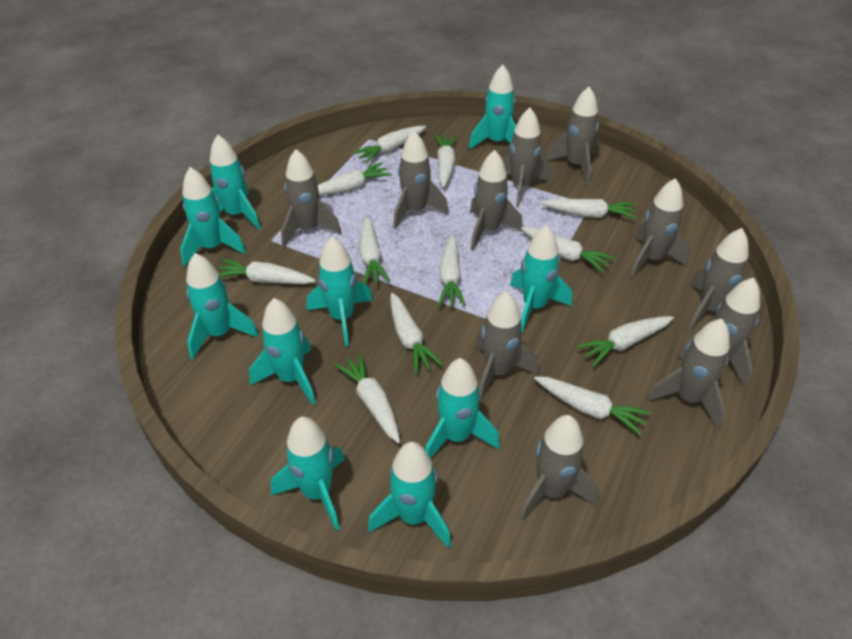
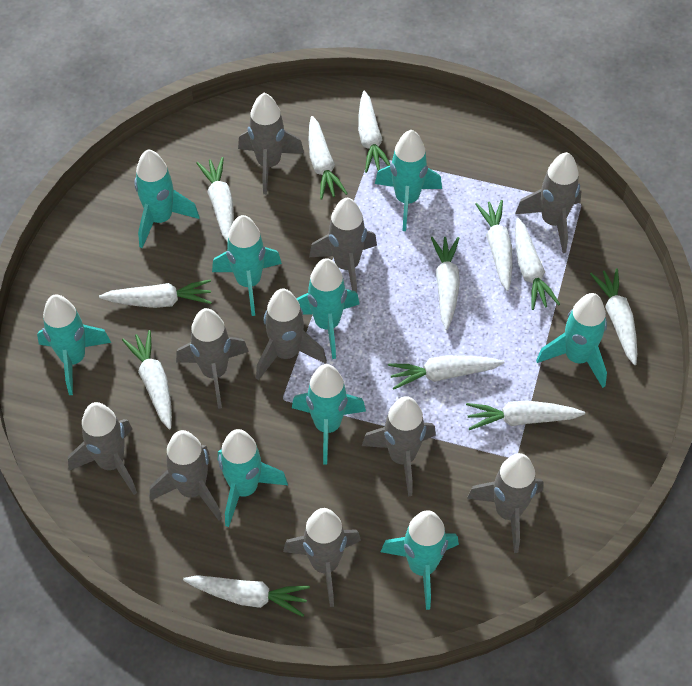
grey rocket: 11 -> 10
turquoise rocket: 10 -> 9

